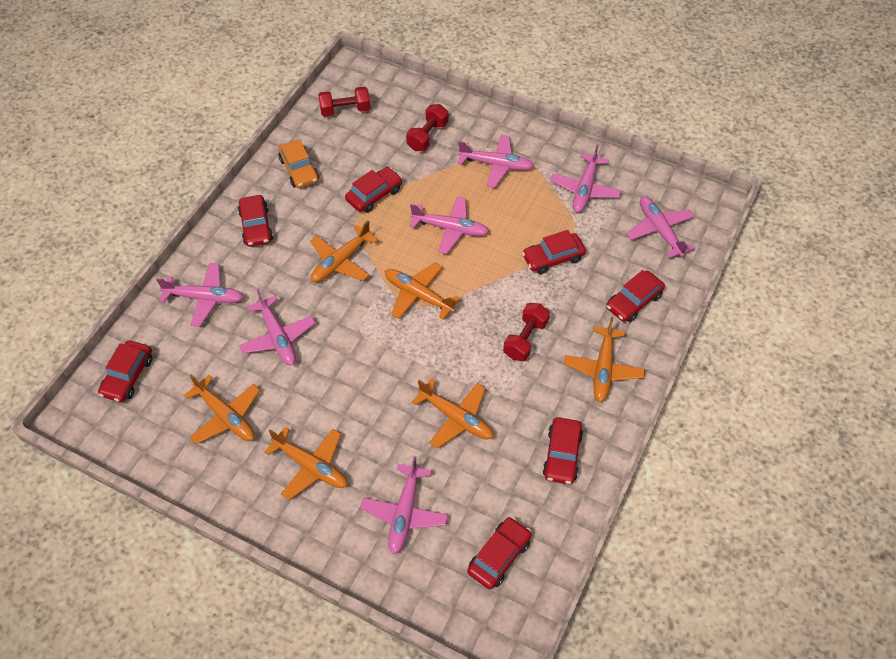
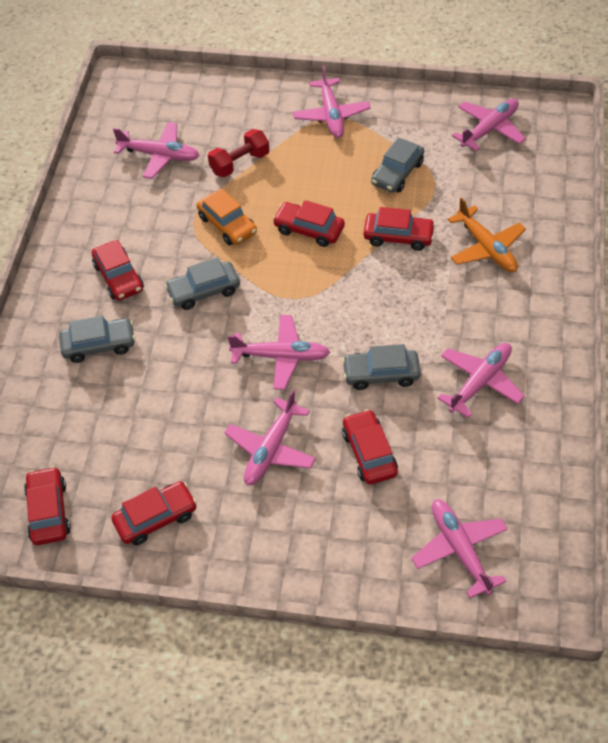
grey car: 0 -> 4
orange plane: 6 -> 1
red car: 7 -> 6
red dumbbell: 3 -> 1

